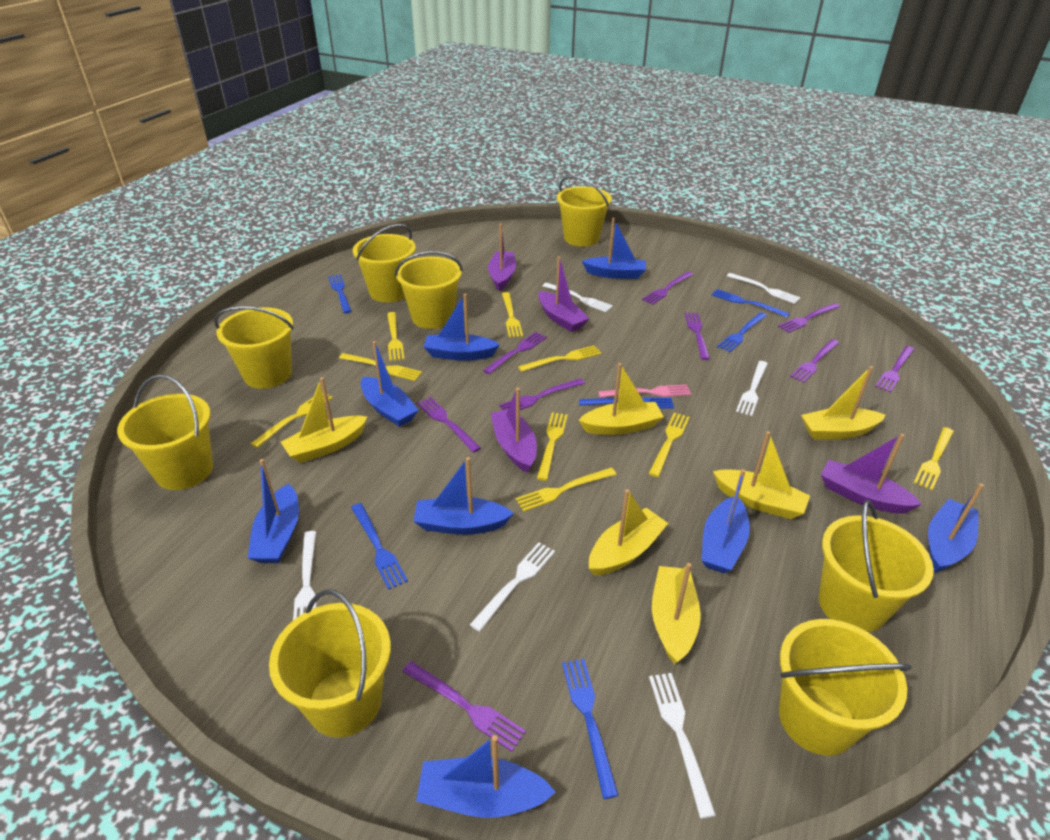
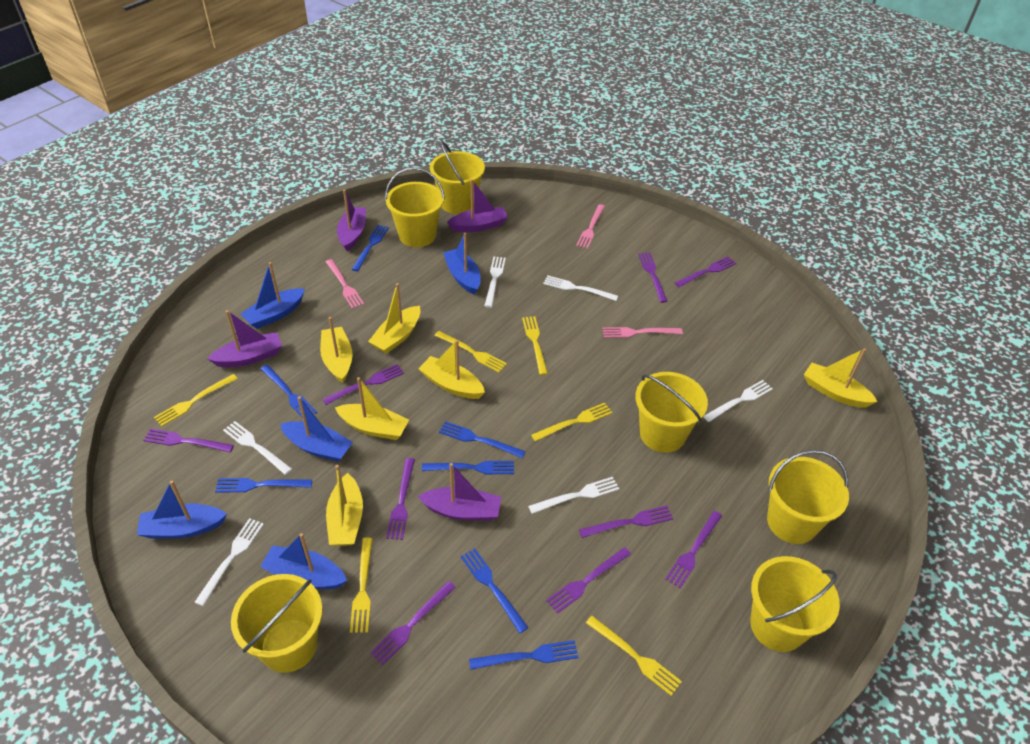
blue boat: 8 -> 5
blue fork: 6 -> 7
pink fork: 1 -> 3
yellow bucket: 8 -> 6
yellow fork: 9 -> 6

